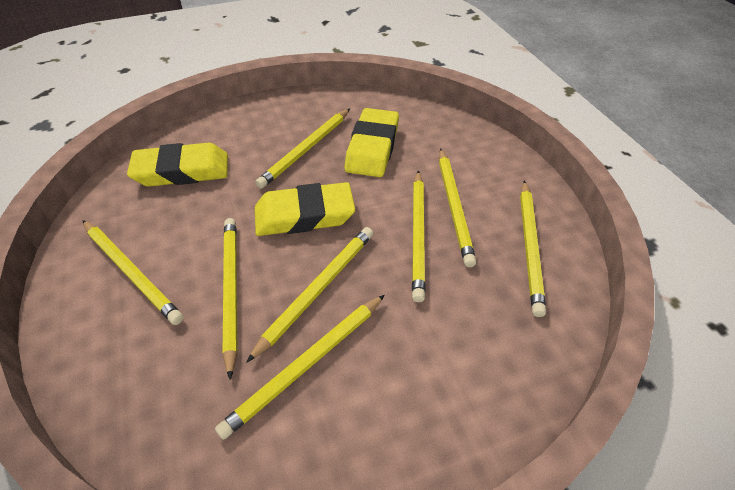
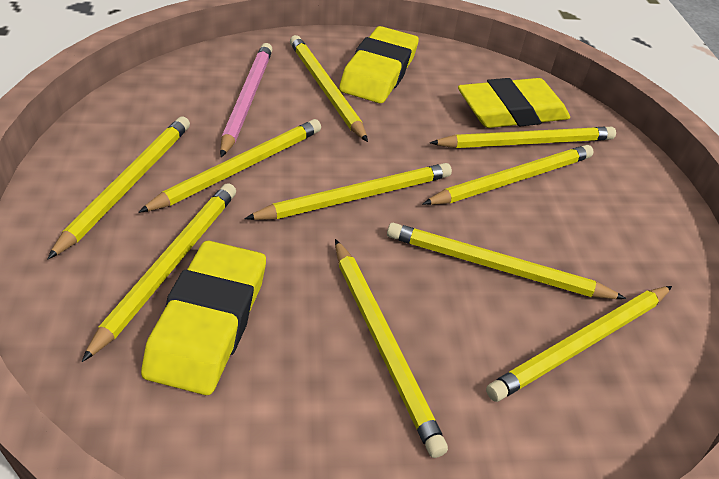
pink pencil: 0 -> 1
yellow pencil: 8 -> 10

